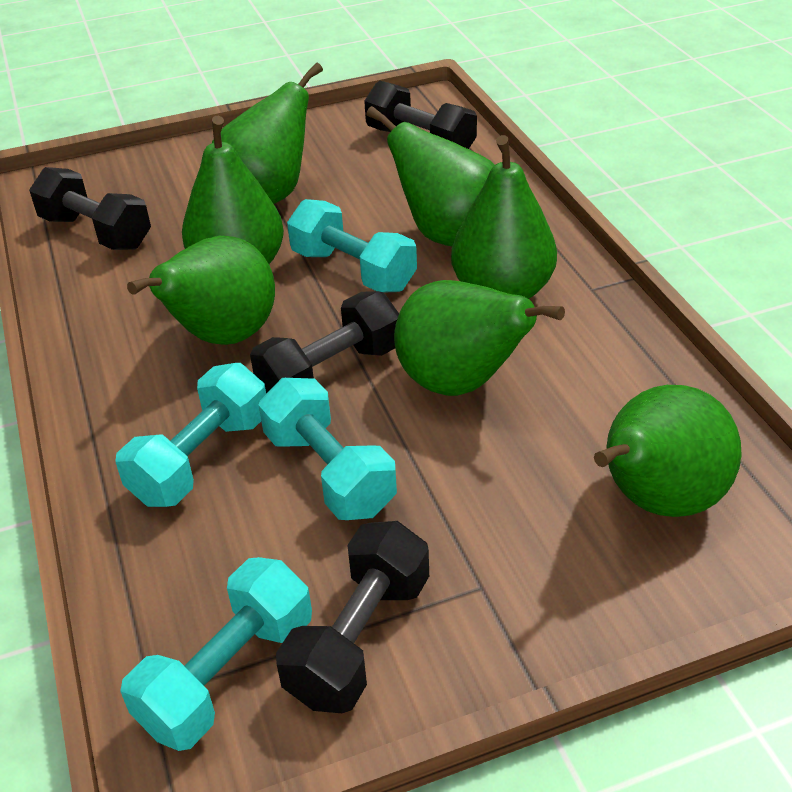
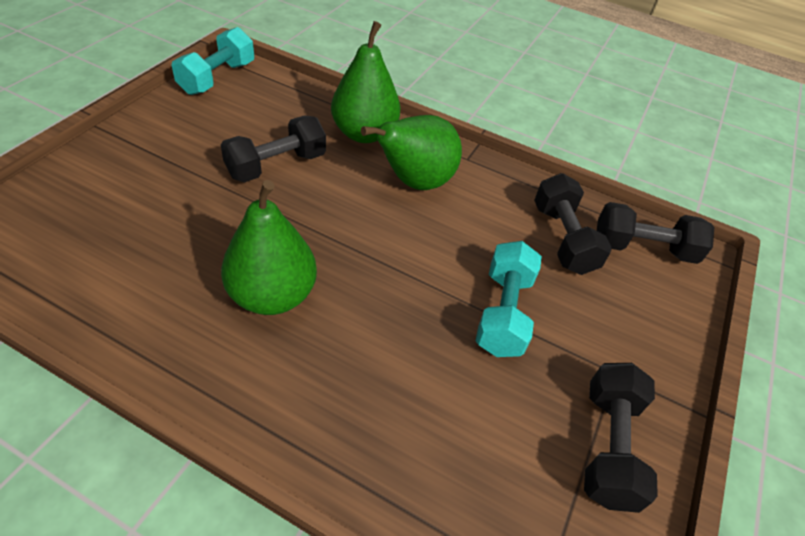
green pear: 7 -> 3
turquoise dumbbell: 4 -> 2

